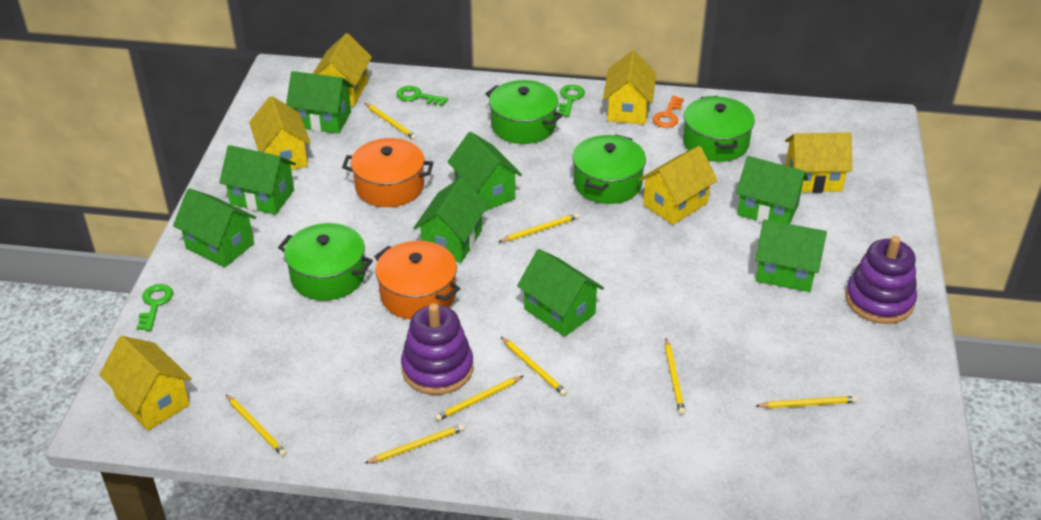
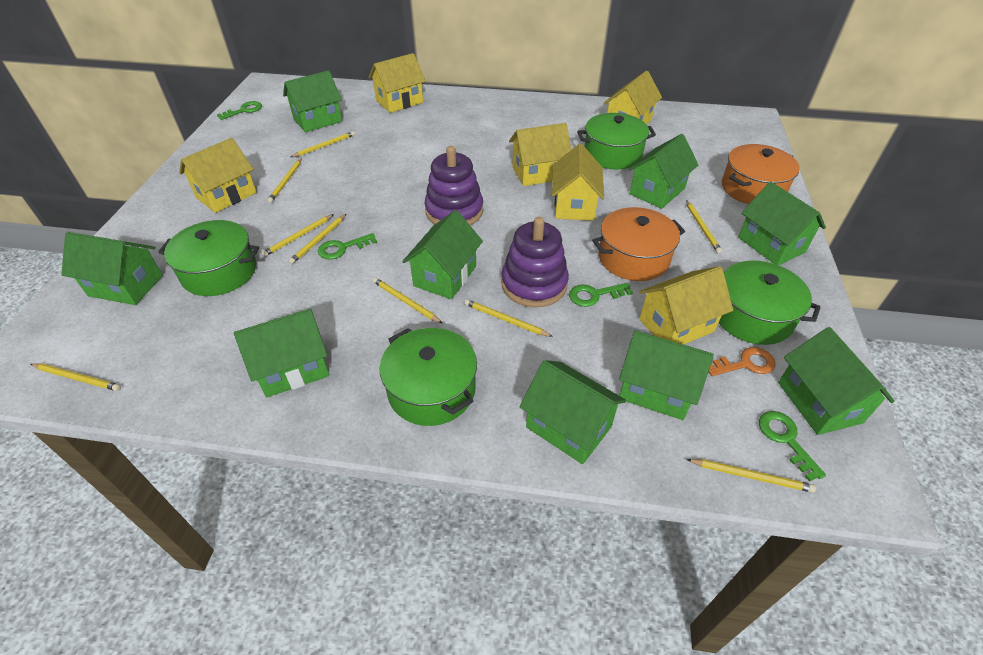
green house: 8 -> 9
green key: 3 -> 4
yellow pencil: 8 -> 9

